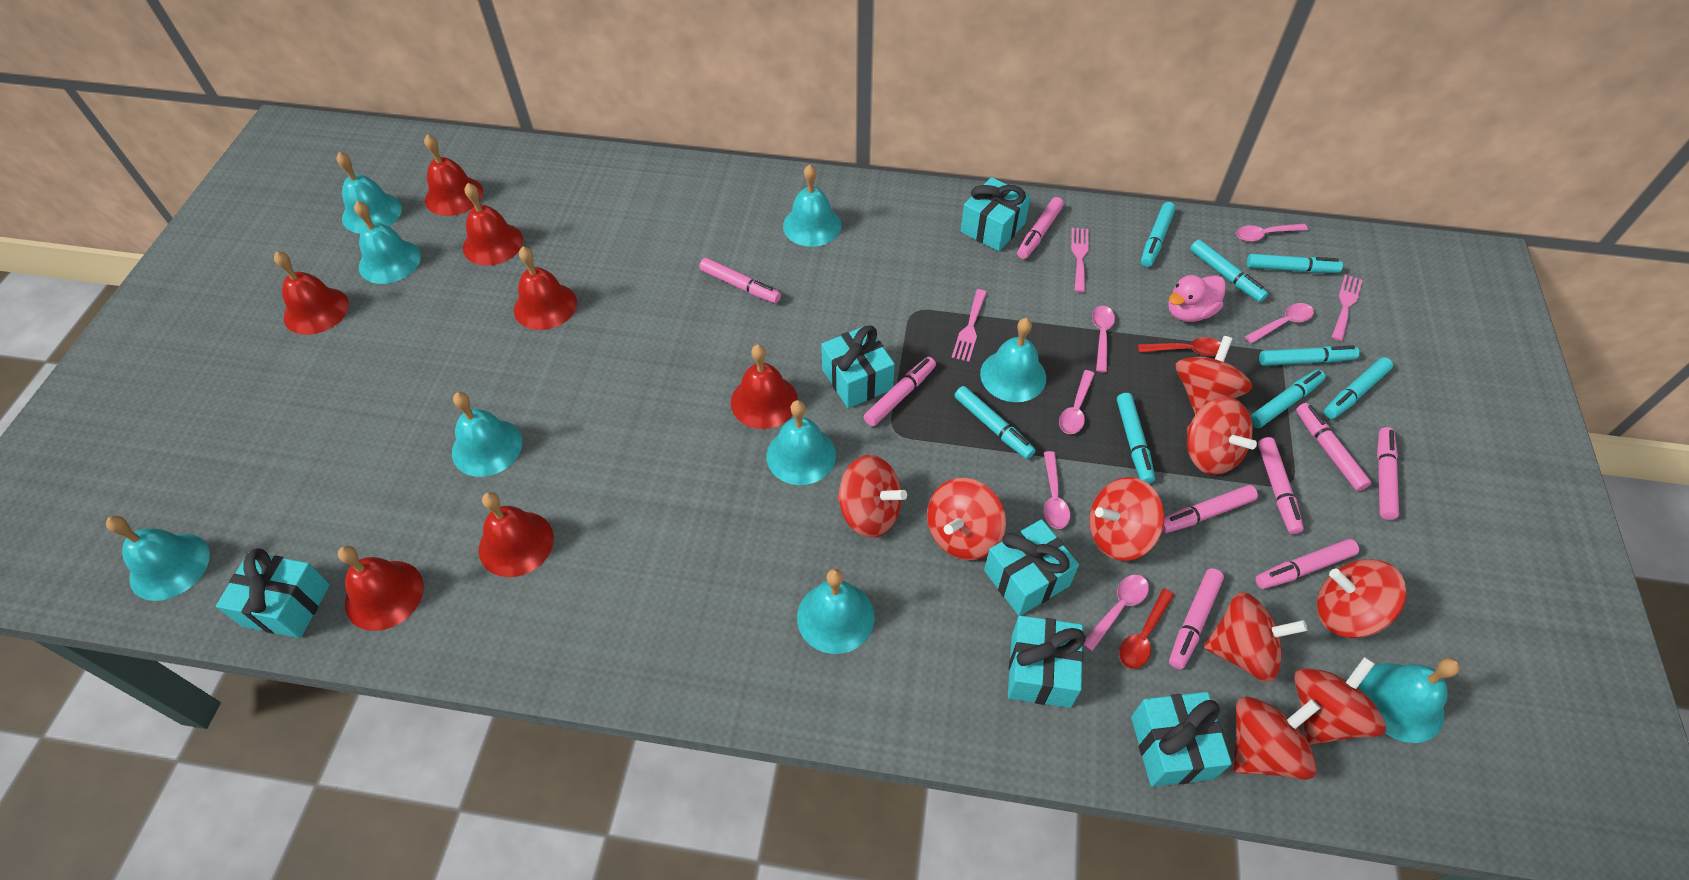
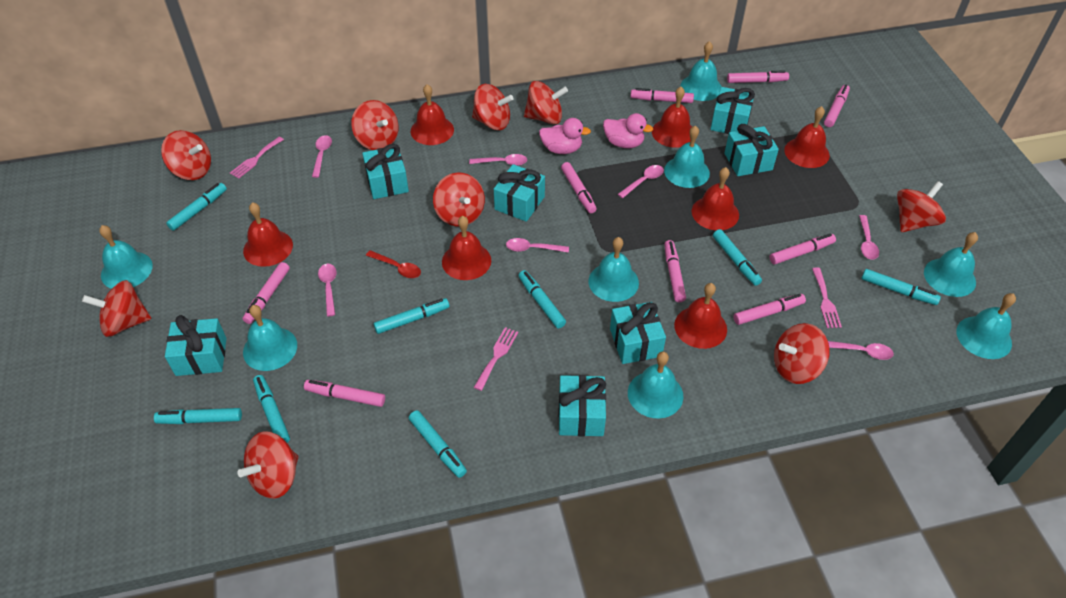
pink duck: 1 -> 2
pink spoon: 6 -> 7
red spoon: 2 -> 1
turquoise bell: 9 -> 8
turquoise gift: 6 -> 7

